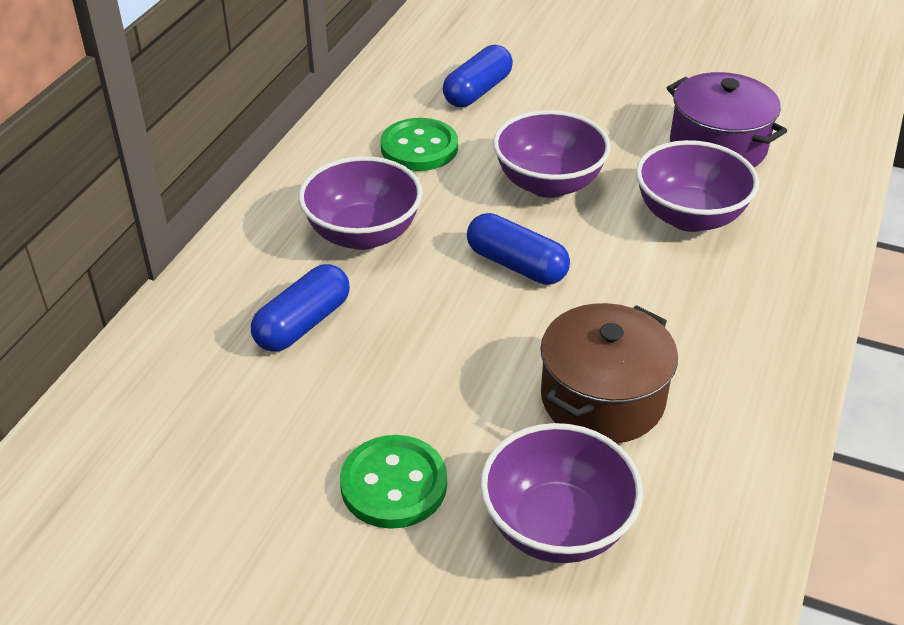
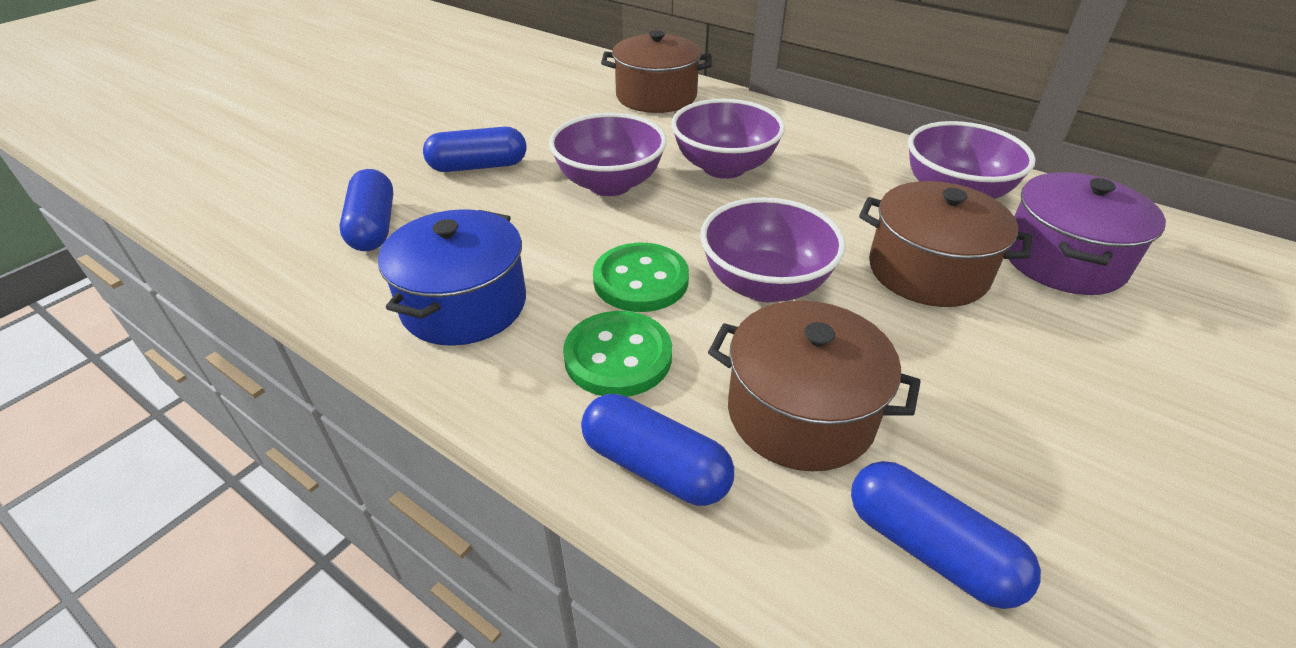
blue capsule: 3 -> 4
blue pot: 0 -> 1
brown pot: 1 -> 3

